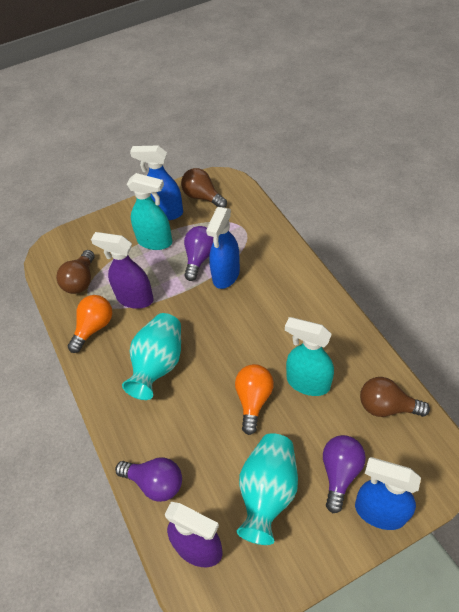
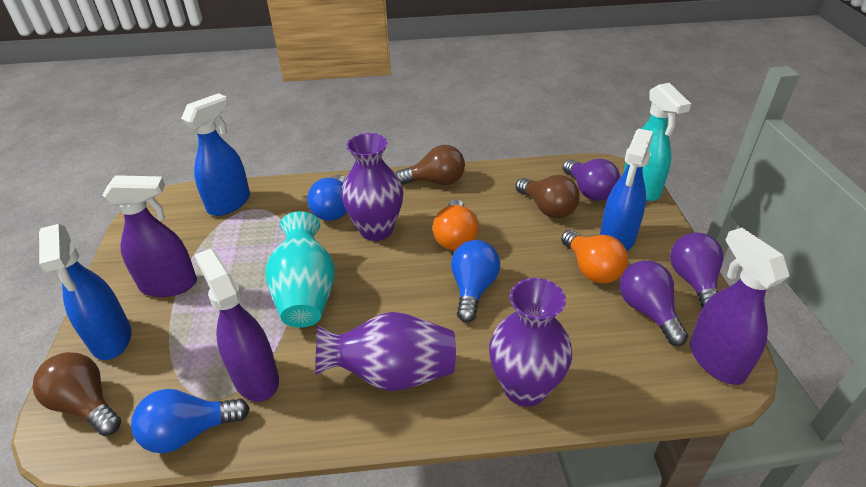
blue light bulb: 0 -> 3
purple spray bottle: 2 -> 3
purple vase: 0 -> 3
turquoise spray bottle: 2 -> 1
turquoise vase: 2 -> 1

